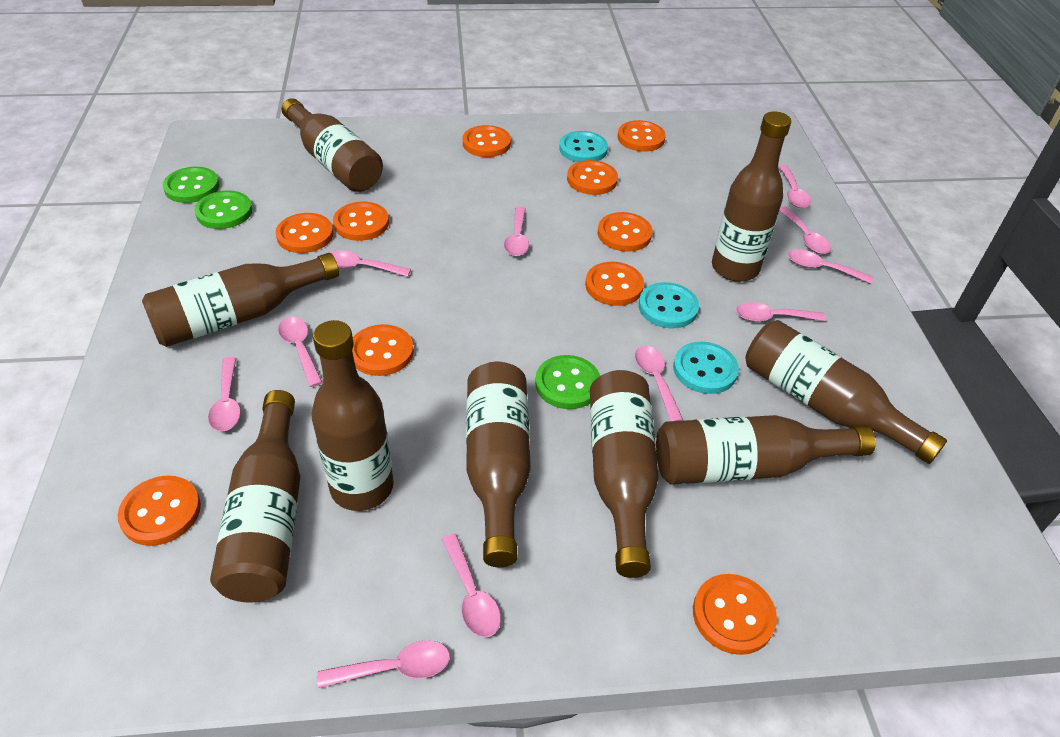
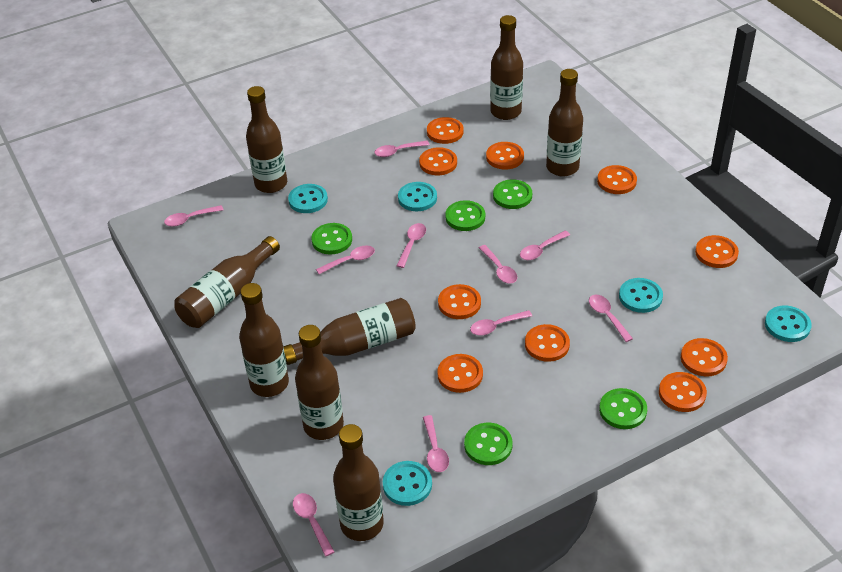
brown bottle: 9 -> 8
green button: 3 -> 5
pink spoon: 11 -> 10
turquoise button: 3 -> 5

